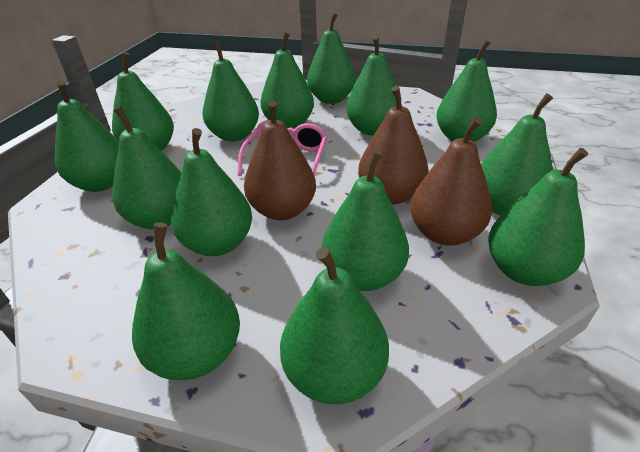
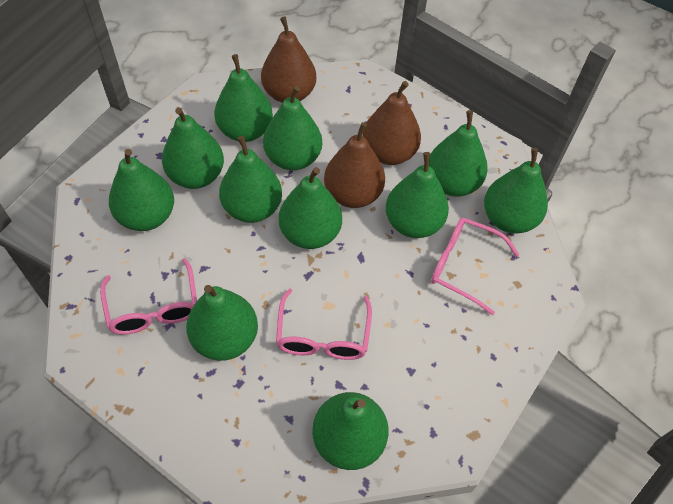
green pear: 14 -> 11
pink glasses: 1 -> 3

